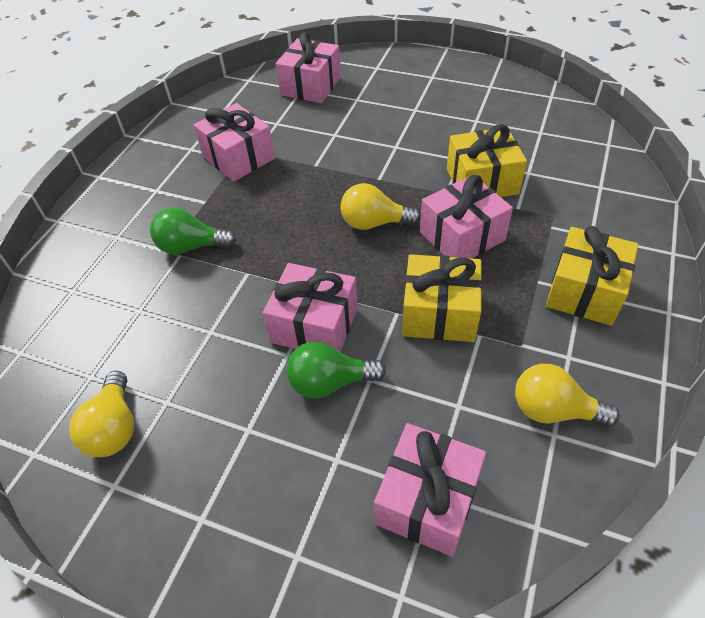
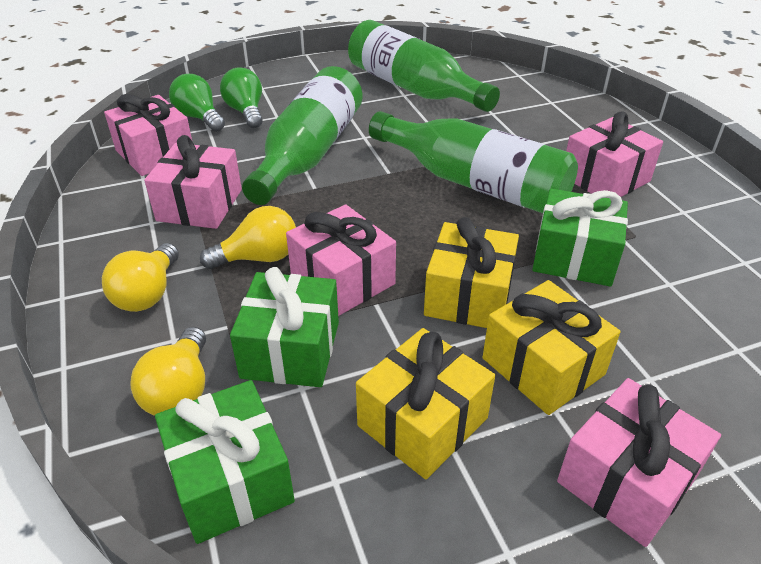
green bottle: 0 -> 3
green gift: 0 -> 3

